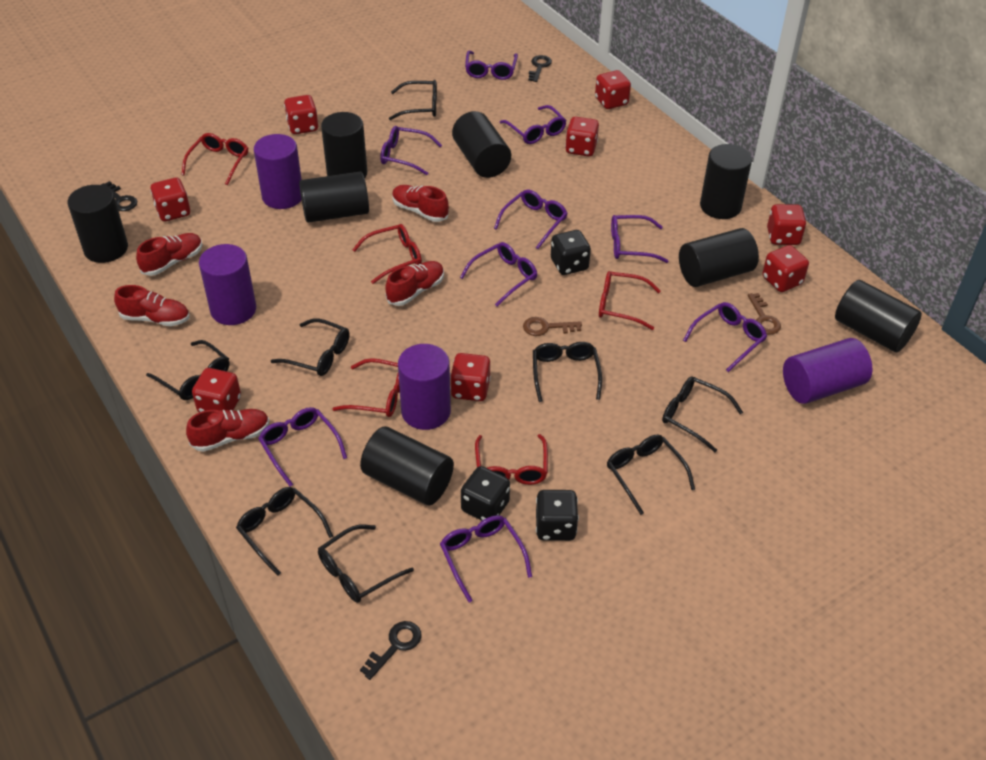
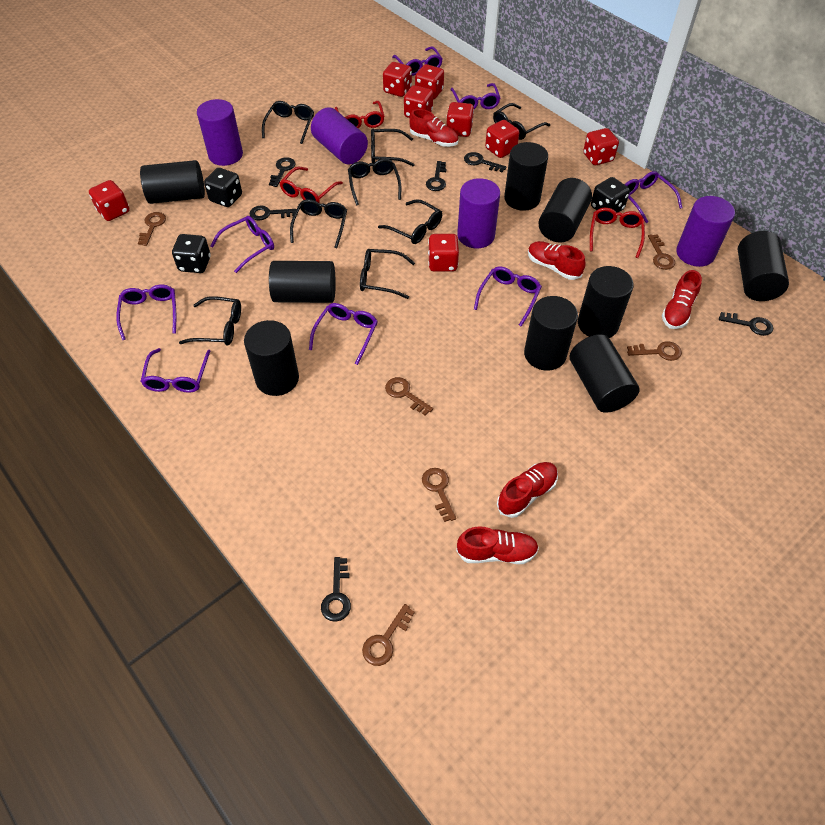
black cylinder: 8 -> 9
black key: 3 -> 6
brown key: 2 -> 6
purple glasses: 9 -> 8
red glasses: 5 -> 3

